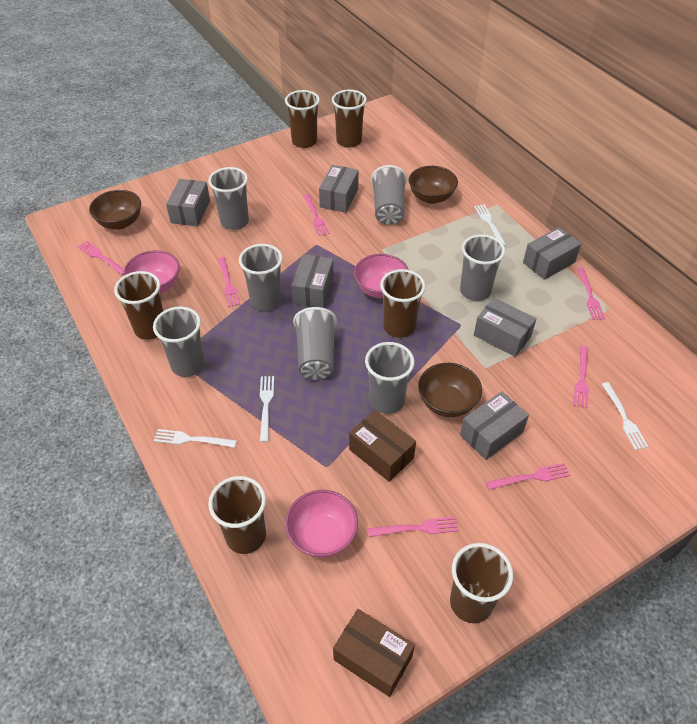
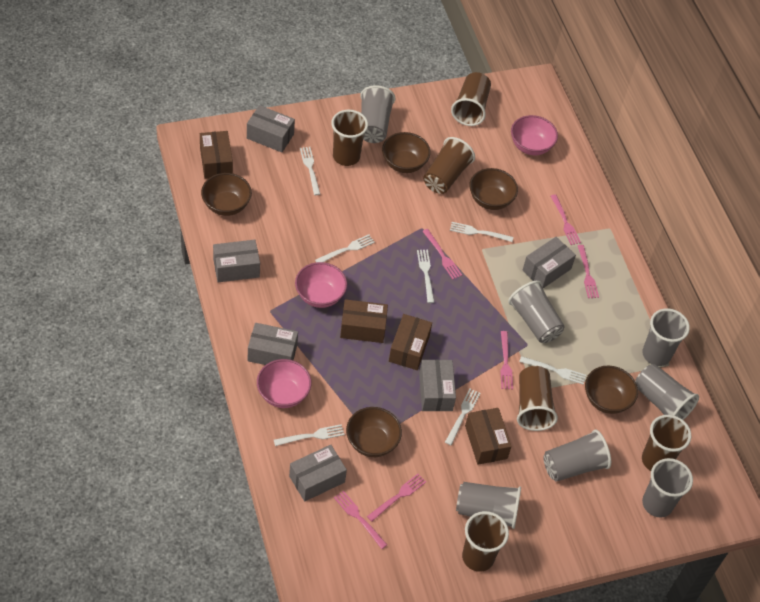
brown bowl: 3 -> 5
brown box: 2 -> 4
pink fork: 7 -> 6
white fork: 4 -> 7

